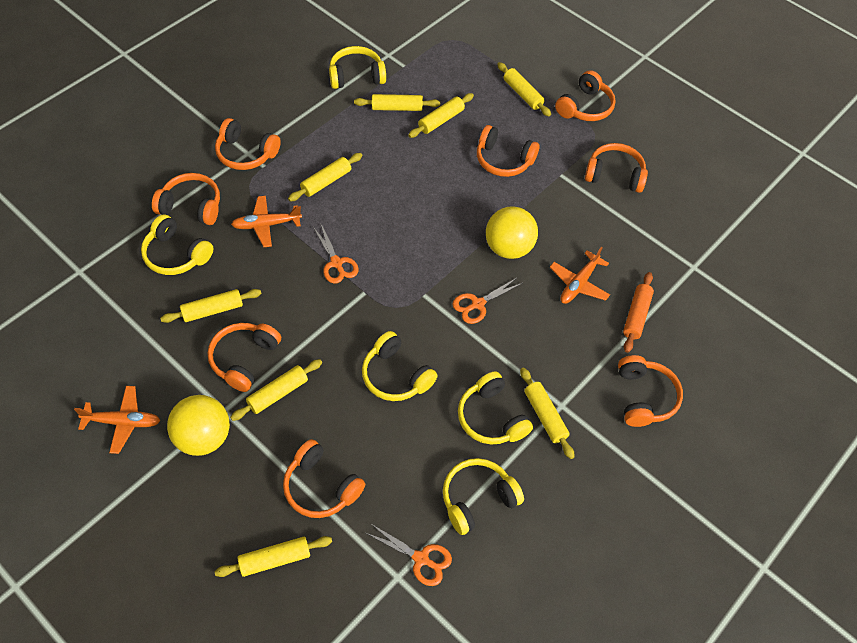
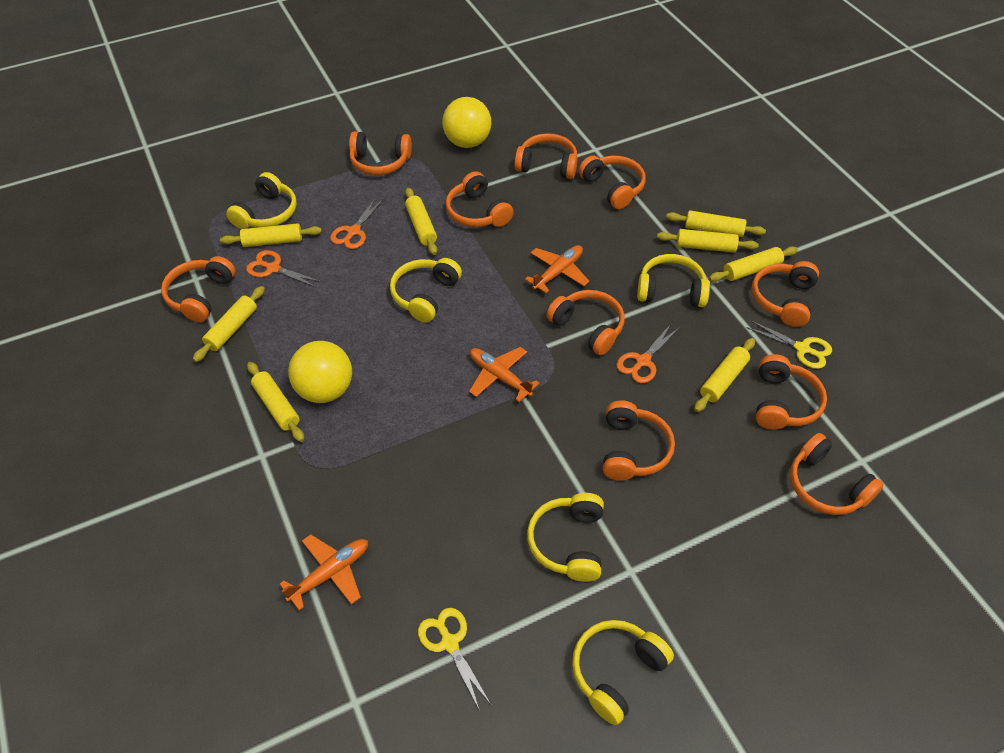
orange headphones: 8 -> 10
orange rolling pin: 1 -> 0
yellow scissors: 0 -> 2

